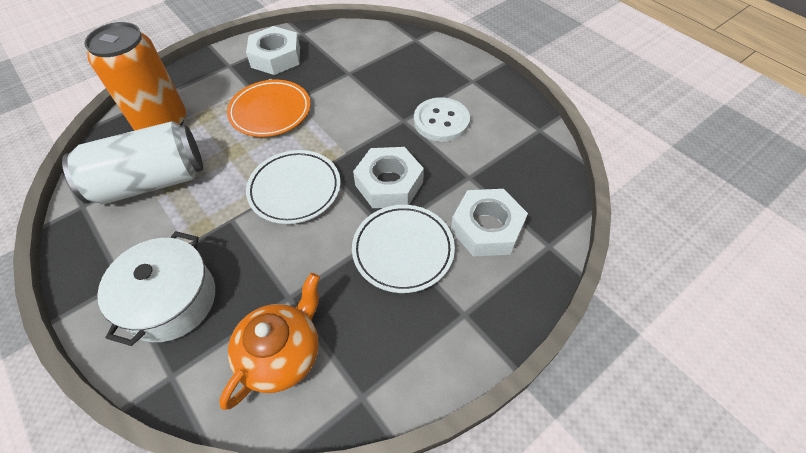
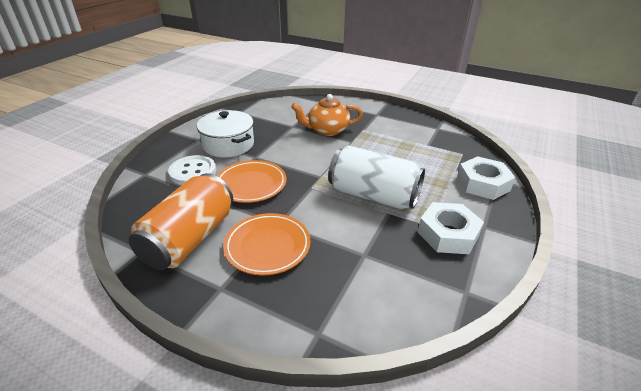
orange plate: 1 -> 2
white nut: 3 -> 2
white plate: 2 -> 0

